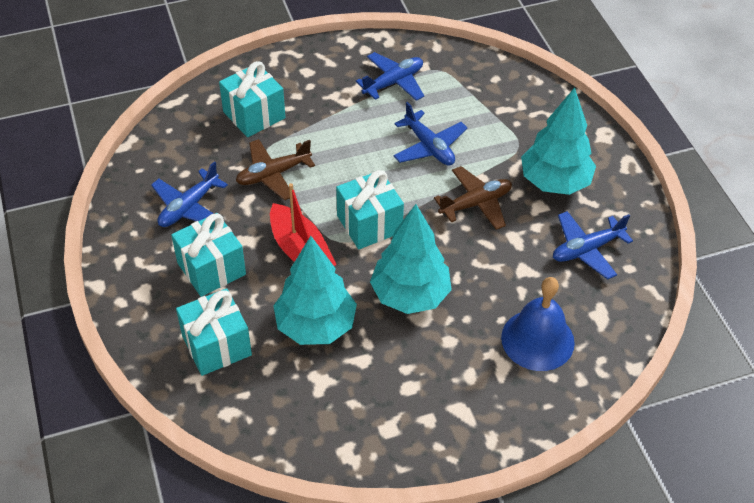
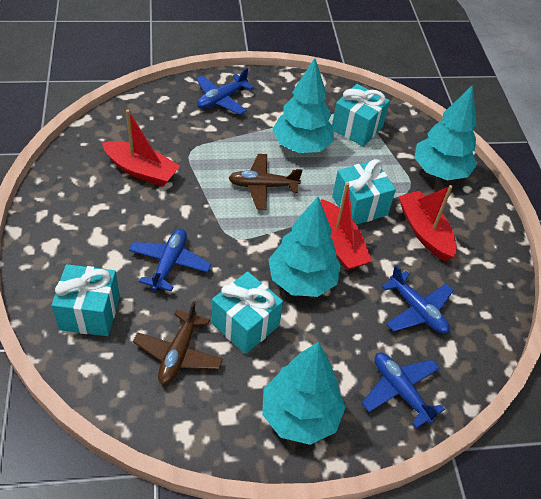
blue bell: 1 -> 0
red boat: 1 -> 3
turquoise tree: 3 -> 4

